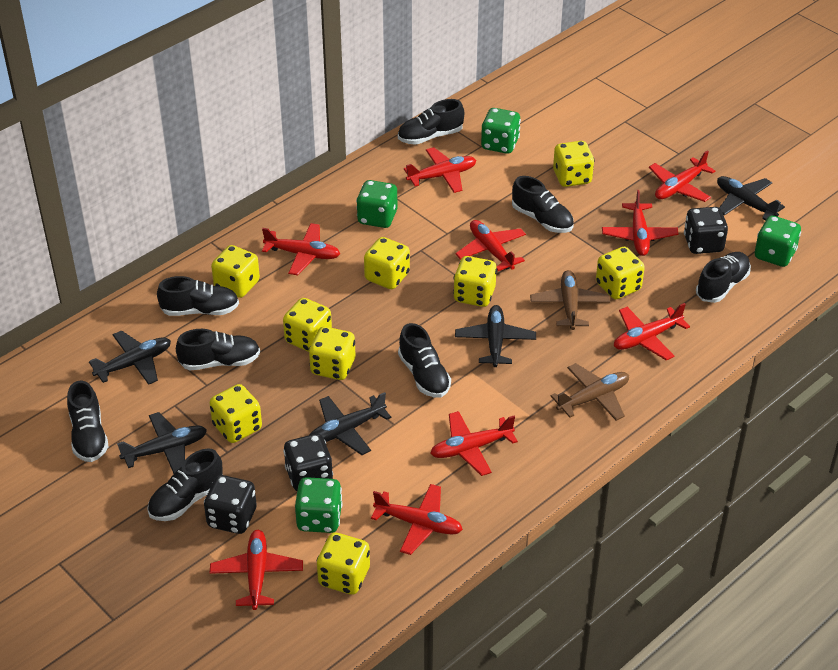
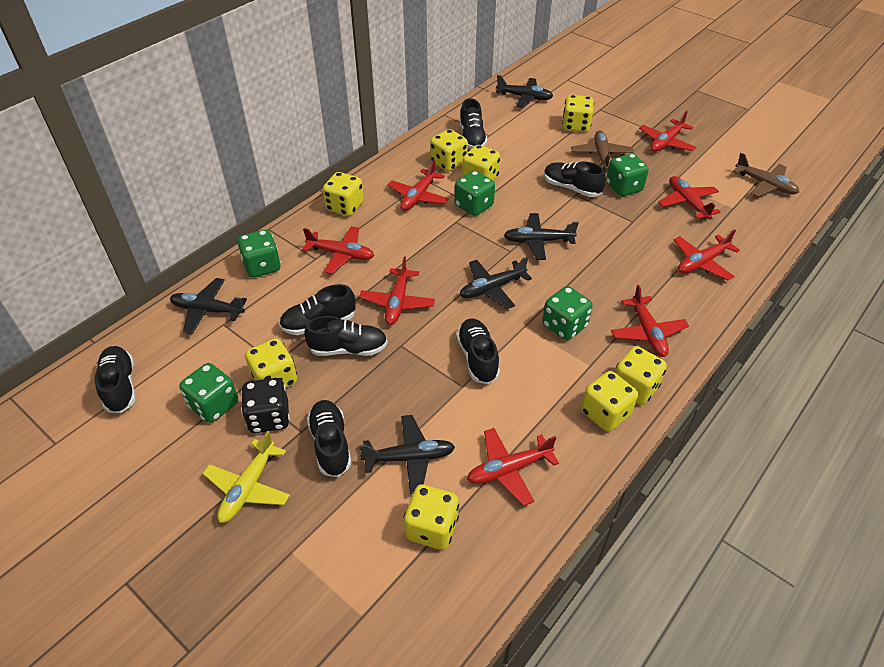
black dice: 3 -> 1
black shoe: 8 -> 7
green dice: 4 -> 5
red plane: 9 -> 8
yellow dice: 9 -> 8
yellow plane: 0 -> 1

